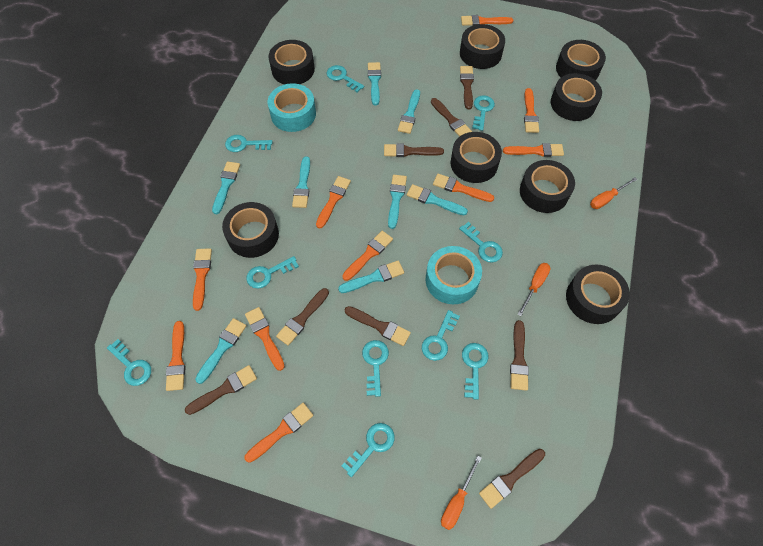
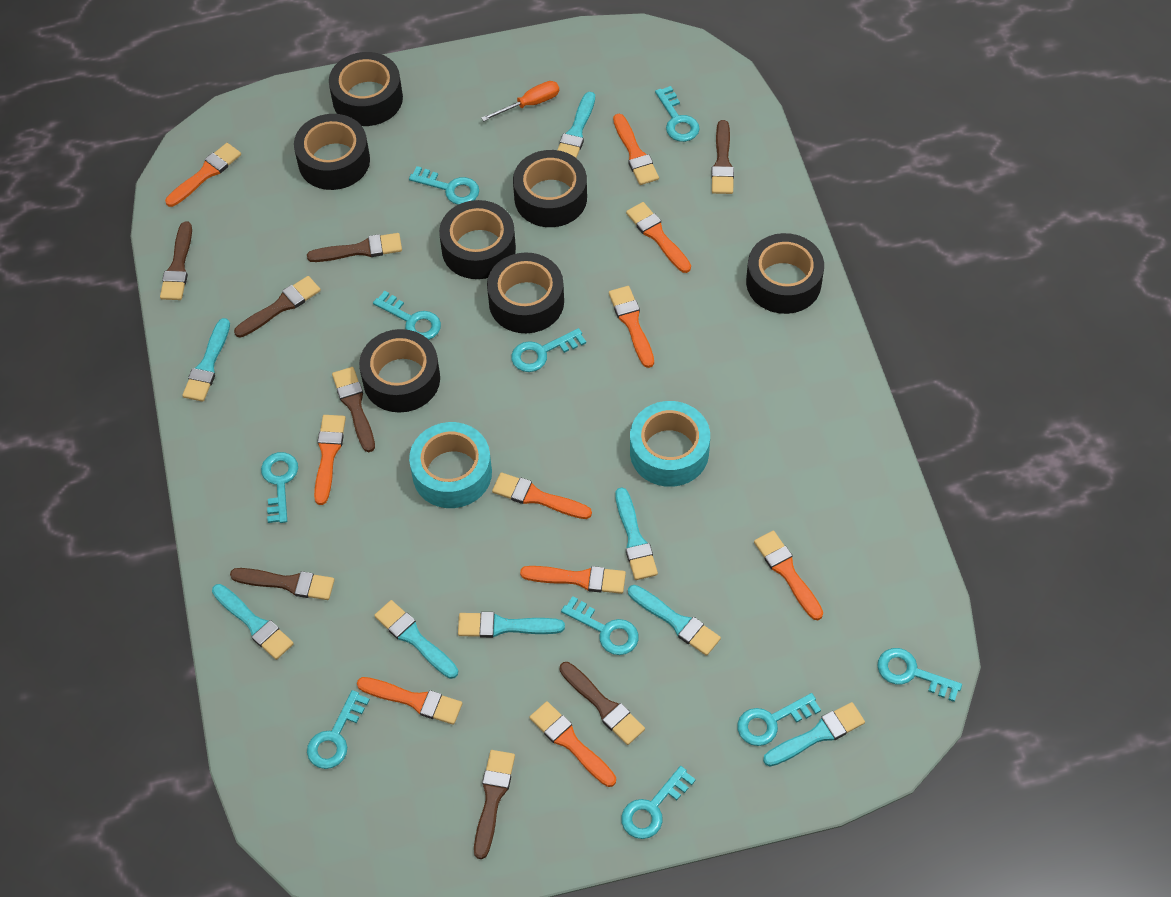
black tape: 8 -> 7
orange screwdriver: 3 -> 1

